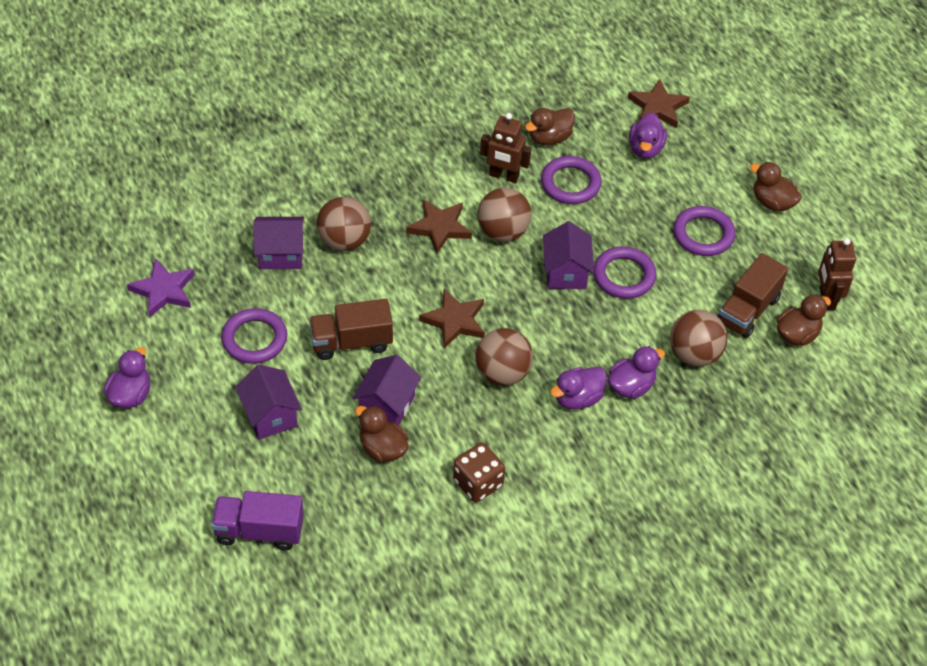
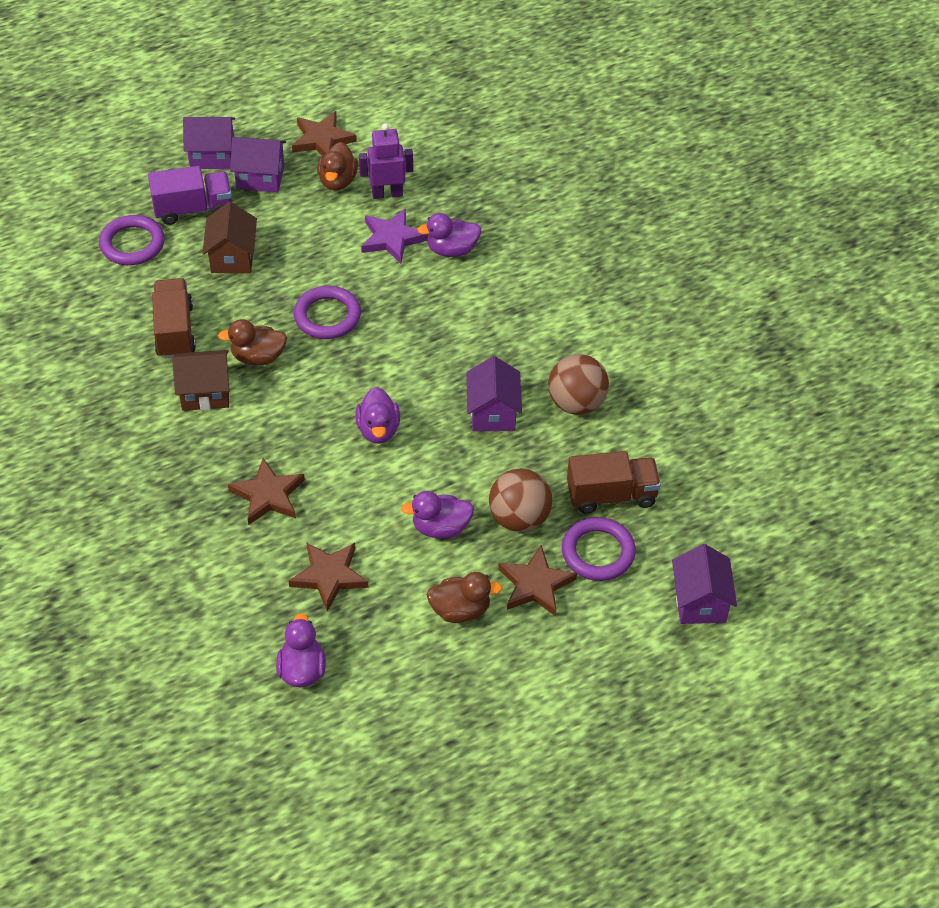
brown ball: 4 -> 2
brown dice: 1 -> 0
brown duck: 4 -> 3
brown house: 0 -> 2
brown robot: 2 -> 0
brown star: 3 -> 4
purple ring: 4 -> 3
purple robot: 0 -> 1

